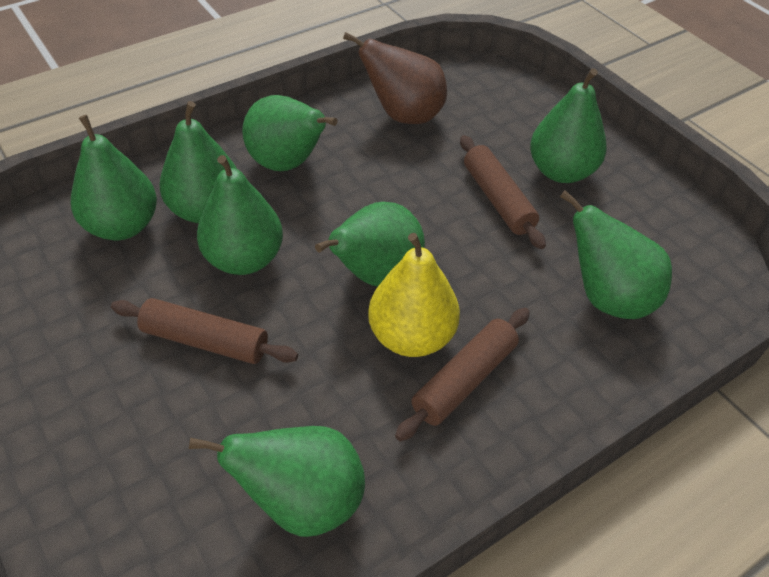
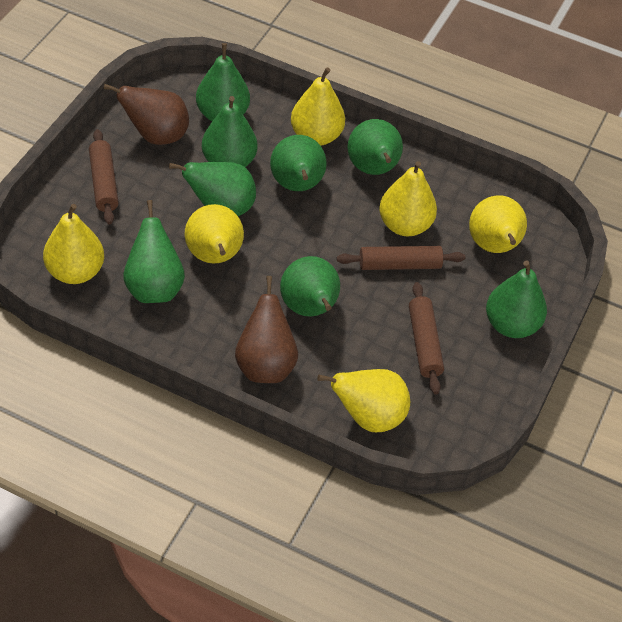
brown pear: 1 -> 2
yellow pear: 1 -> 6

